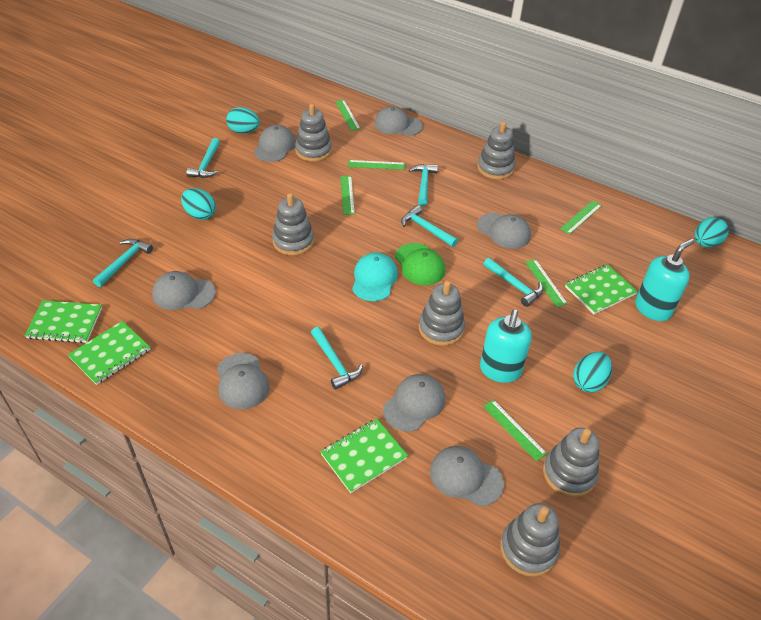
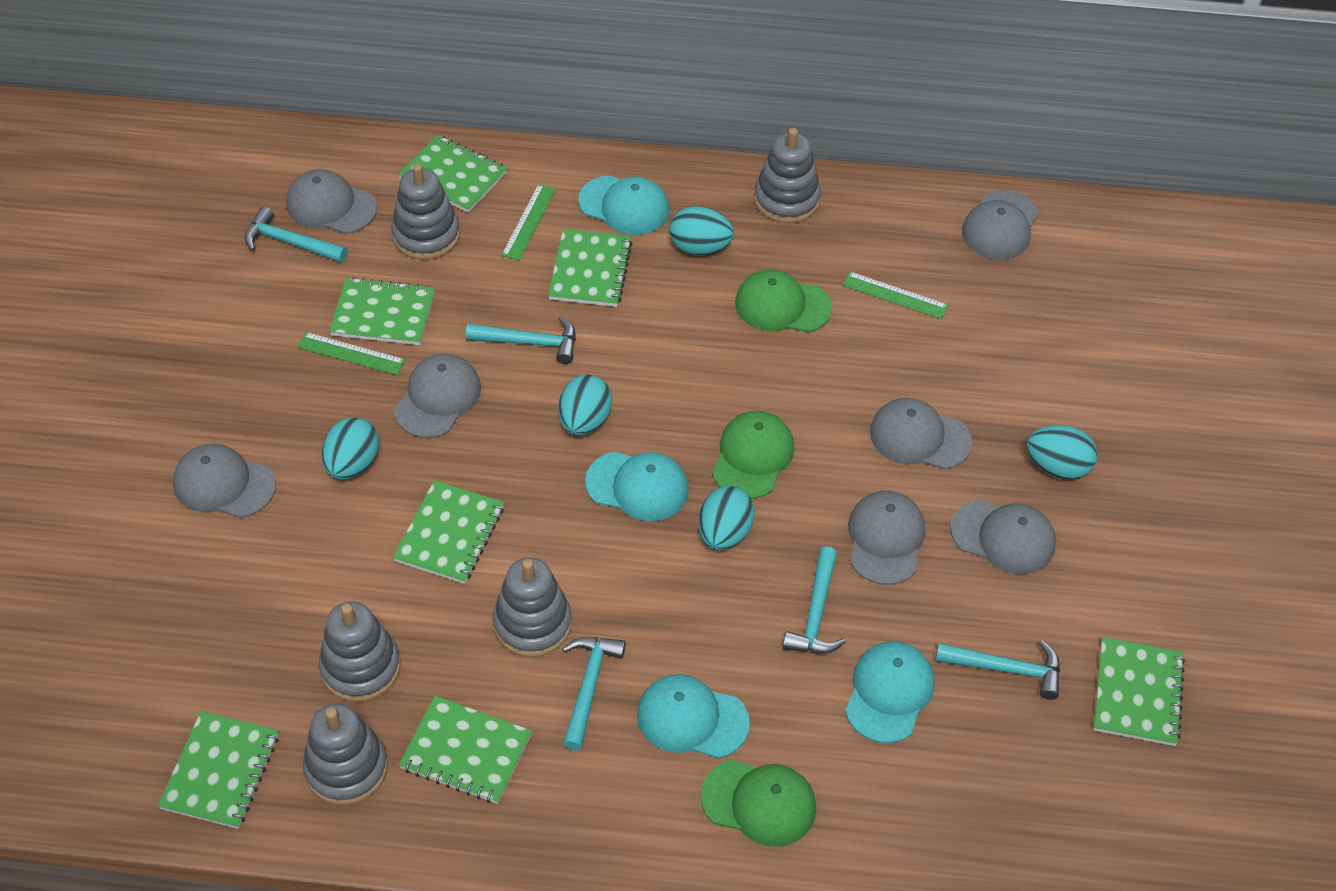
green cap: 1 -> 3
green notebook: 4 -> 7
green ruler: 6 -> 3
grey stacking toy: 6 -> 5
turquoise cap: 1 -> 4
turquoise egg: 4 -> 5
turquoise hammer: 6 -> 5
turquoise soap dispenser: 2 -> 0

